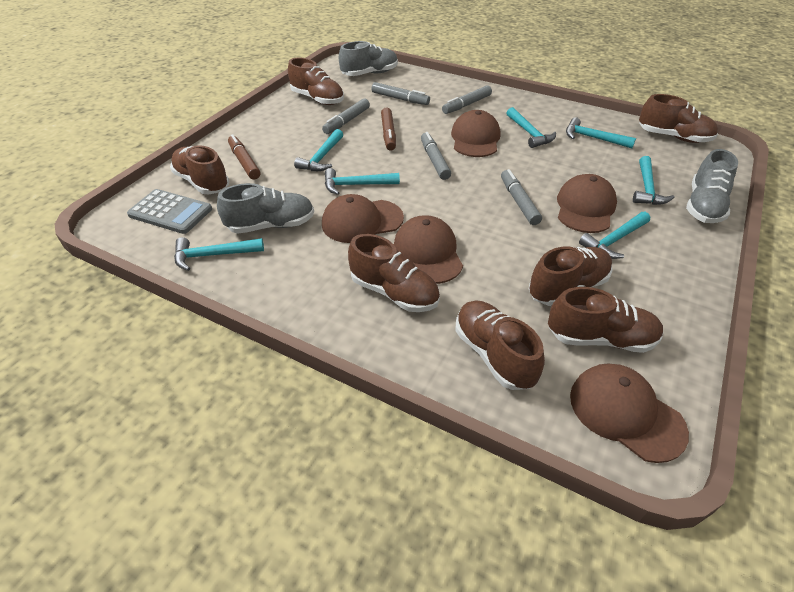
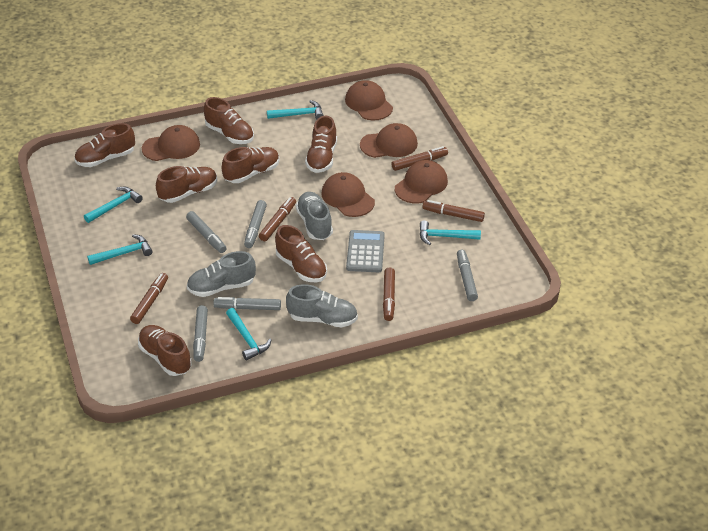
brown marker: 2 -> 5
turquoise hammer: 7 -> 5

